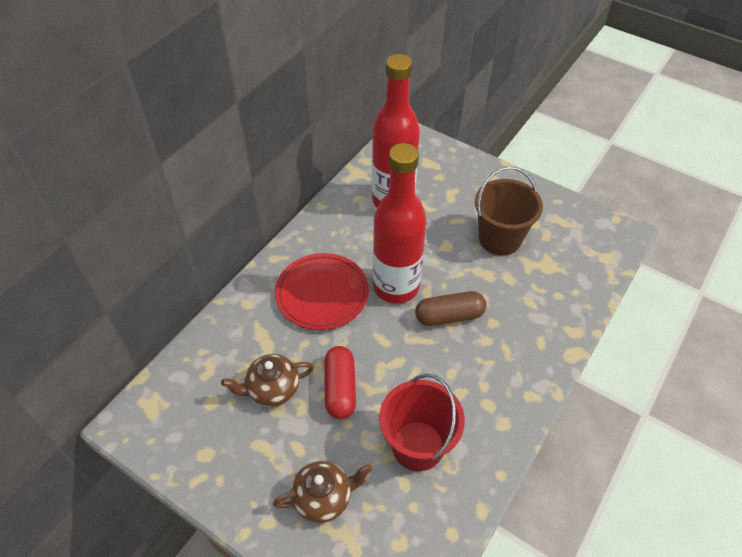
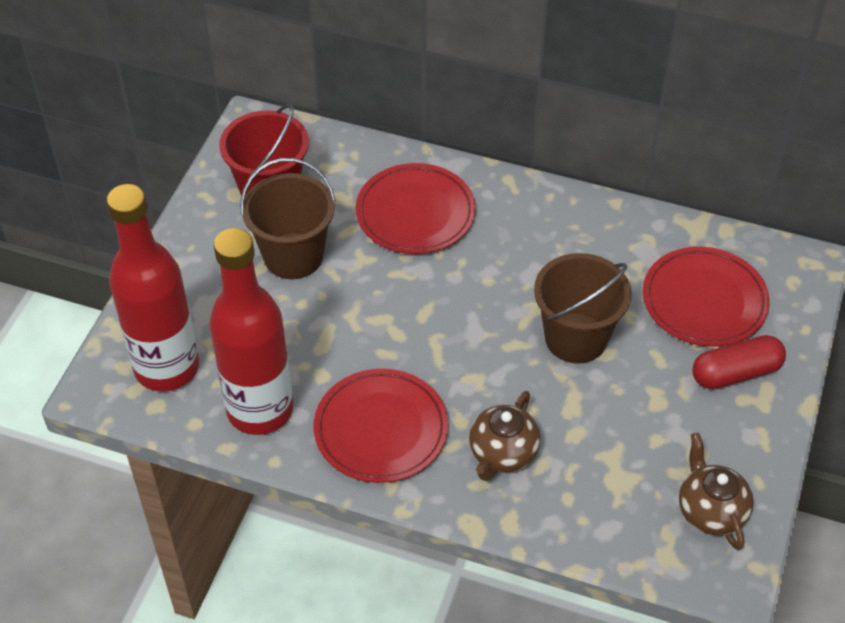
brown bucket: 1 -> 2
brown capsule: 1 -> 0
red plate: 1 -> 3

